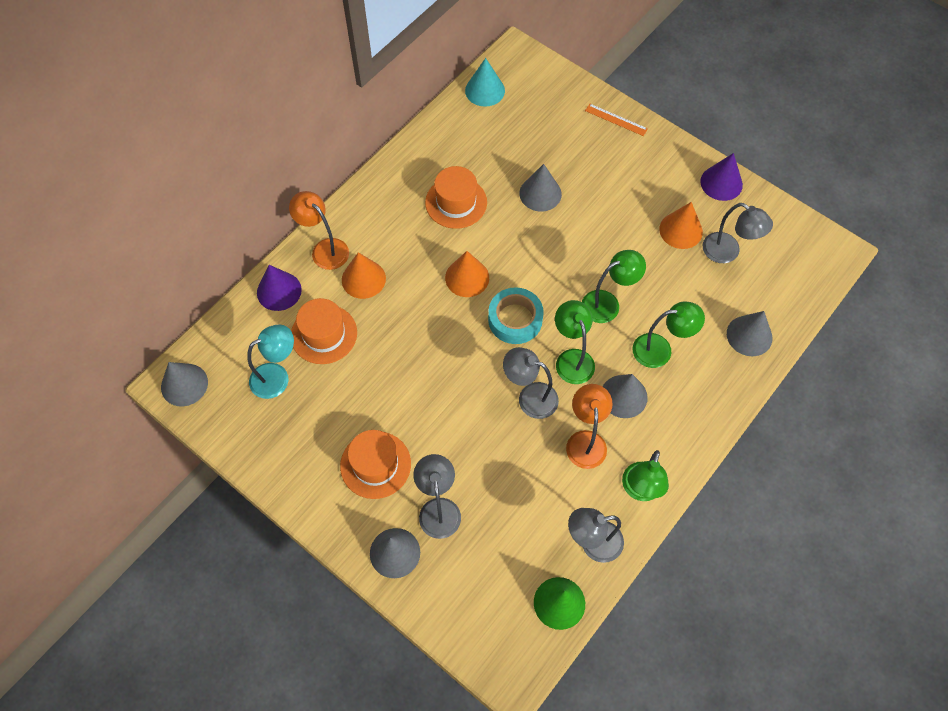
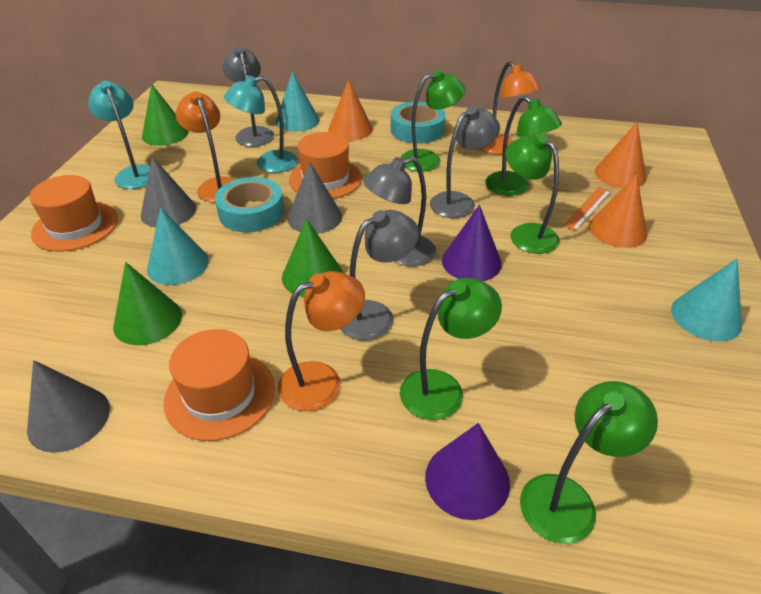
green cone: 1 -> 3
green lamp: 4 -> 5
grey cone: 5 -> 3
orange lamp: 2 -> 3
turquoise cone: 1 -> 3
turquoise lamp: 1 -> 2
turquoise tape: 1 -> 2

